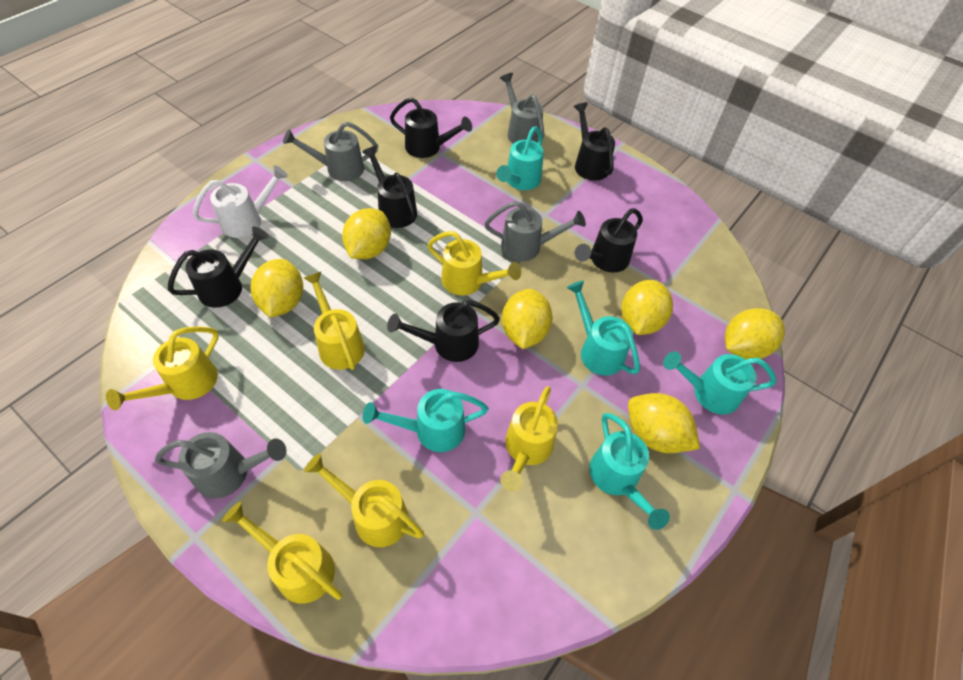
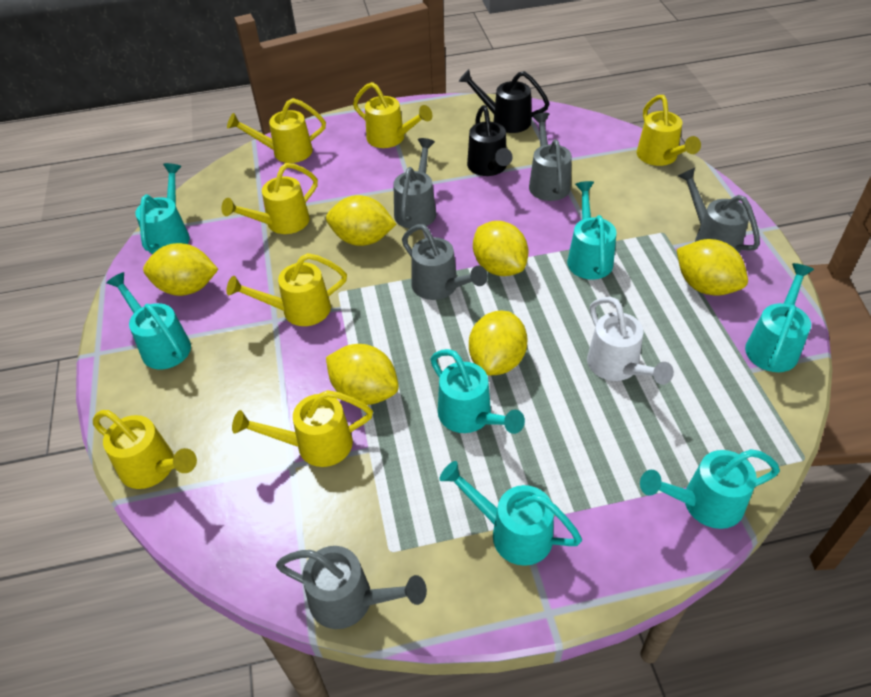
black watering can: 6 -> 2
grey watering can: 4 -> 5
turquoise watering can: 5 -> 7
yellow watering can: 6 -> 7

